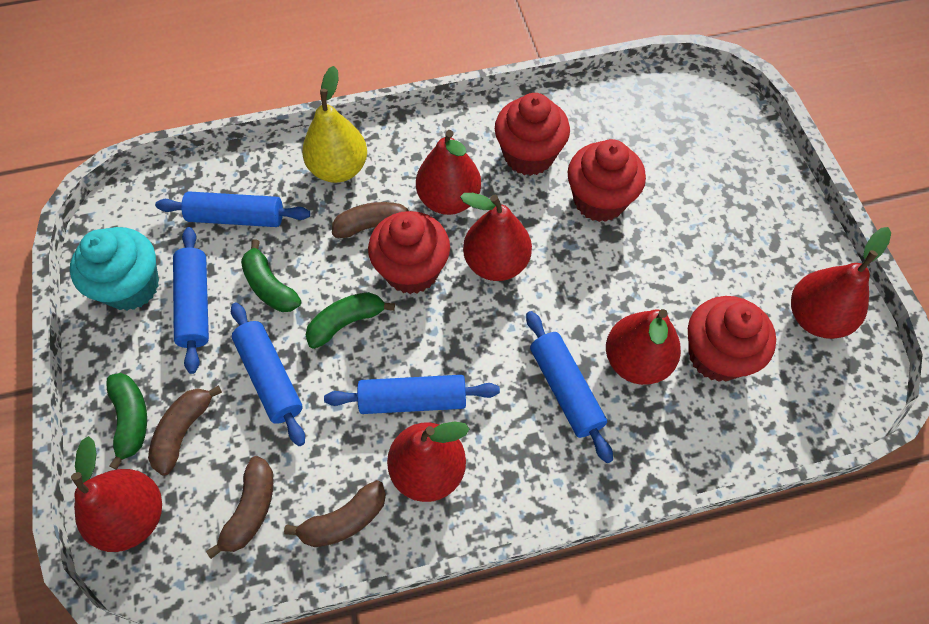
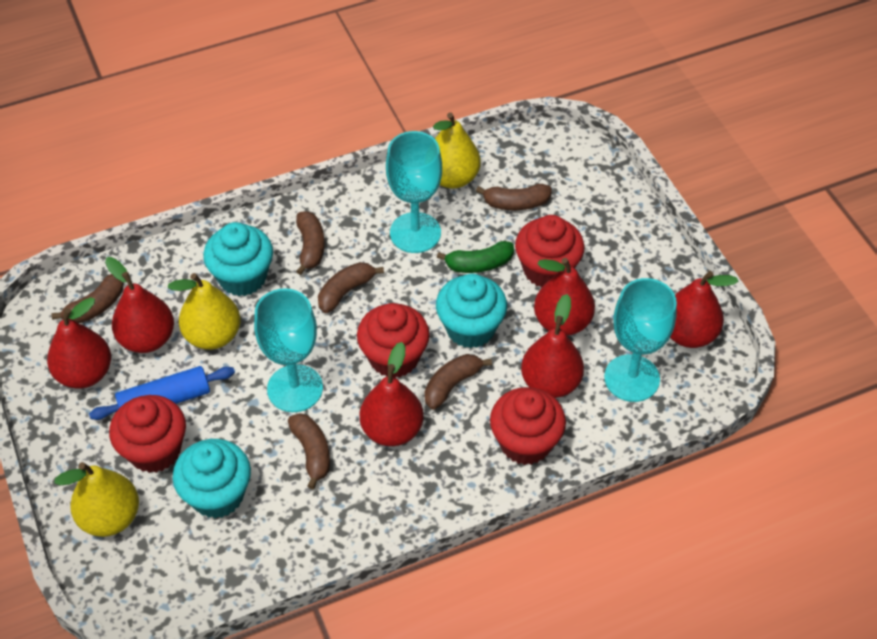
blue rolling pin: 5 -> 1
brown banana: 4 -> 6
green banana: 3 -> 1
turquoise cupcake: 1 -> 3
turquoise goblet: 0 -> 3
yellow pear: 1 -> 3

